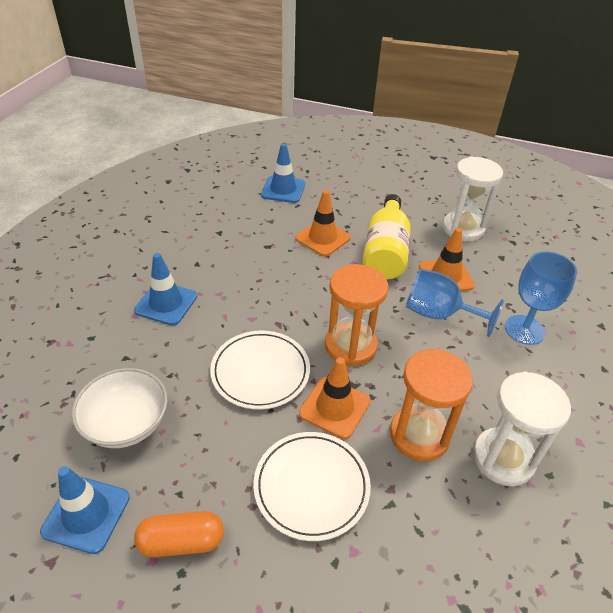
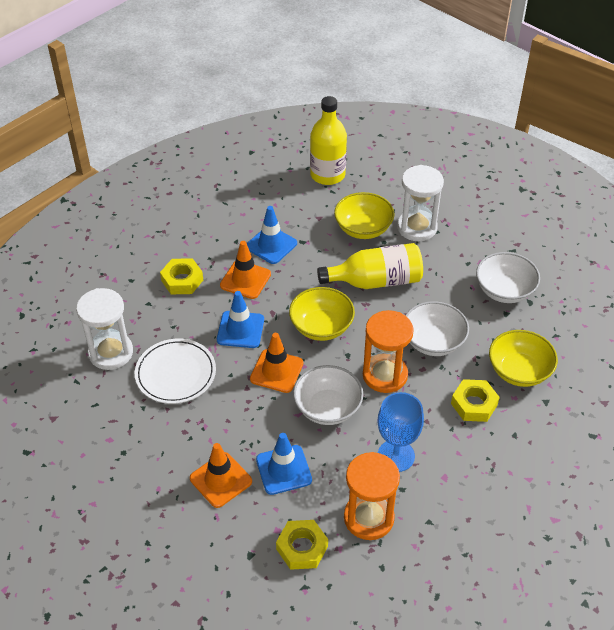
blue goblet: 2 -> 1
orange capsule: 1 -> 0
white bowl: 1 -> 3
white plate: 2 -> 1
yellow bottle: 1 -> 2
yellow bowl: 0 -> 3
yellow nut: 0 -> 3

